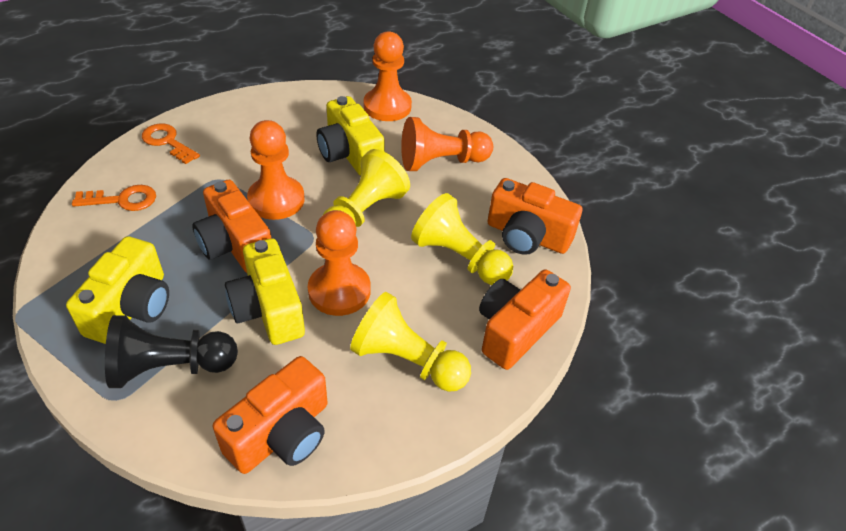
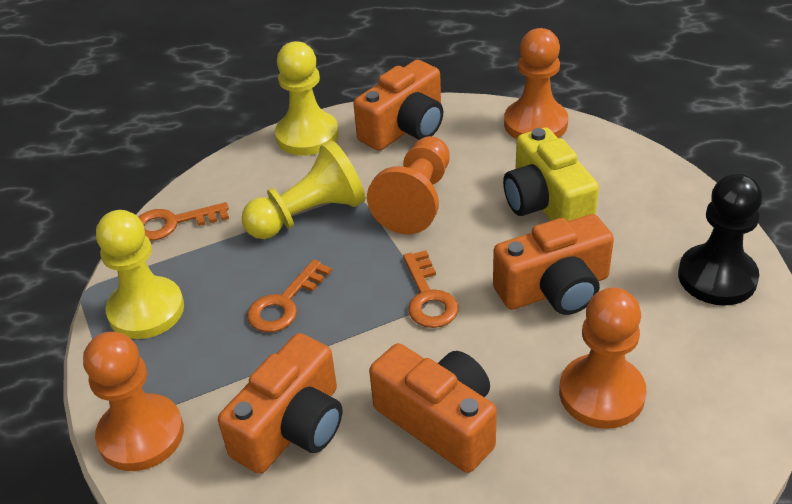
orange key: 2 -> 3
yellow camera: 3 -> 1

